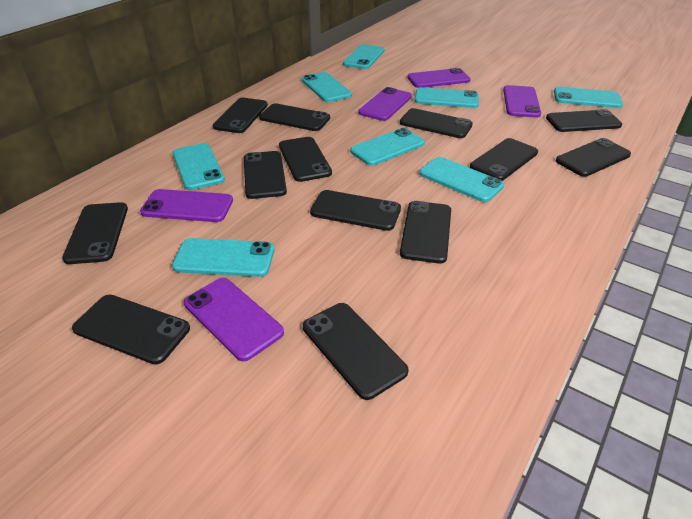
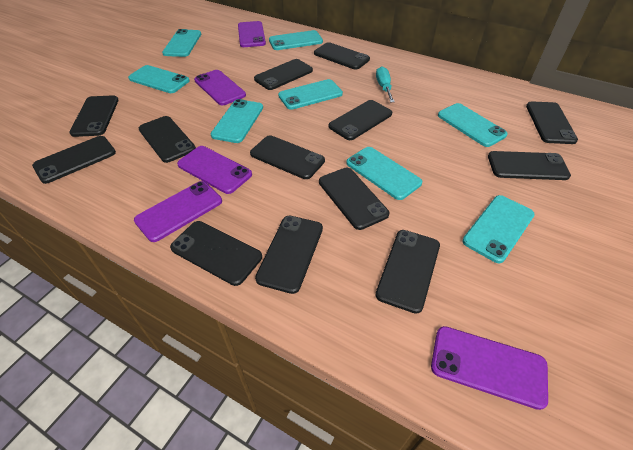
turquoise screwdriver: 0 -> 1

